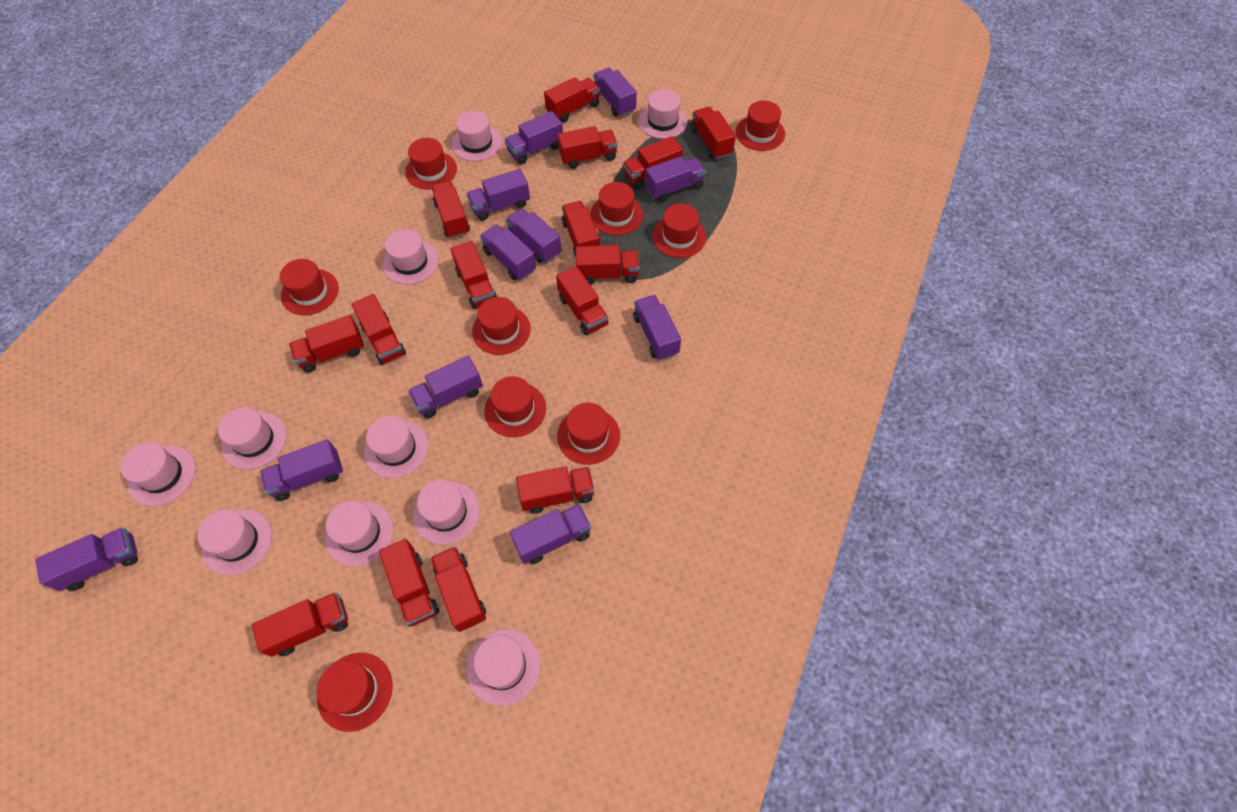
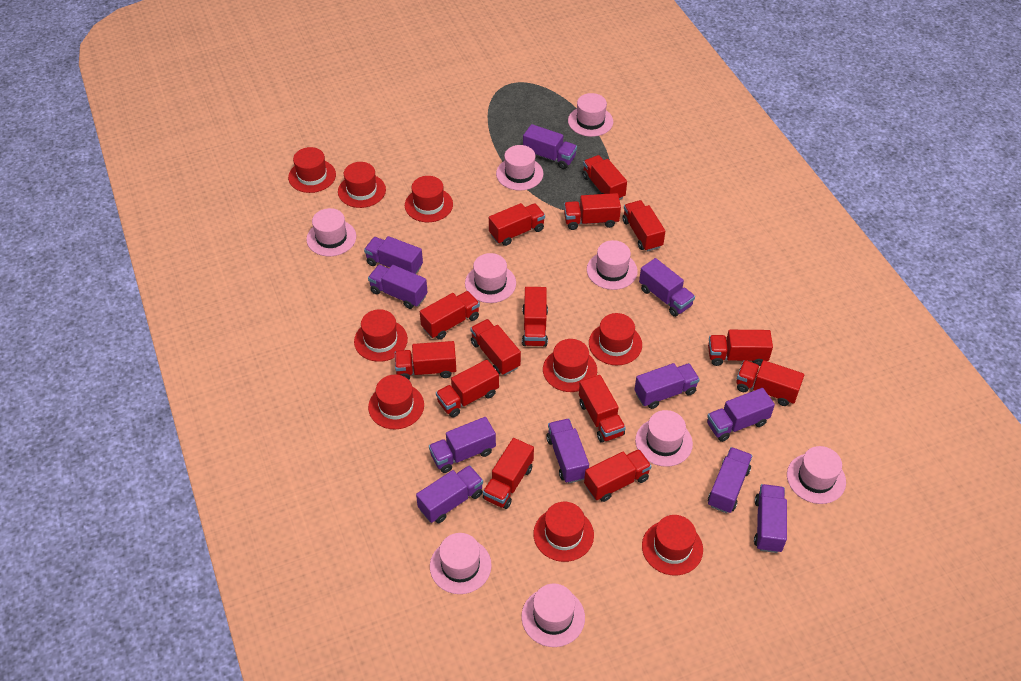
pink hat: 10 -> 9
red truck: 15 -> 14

